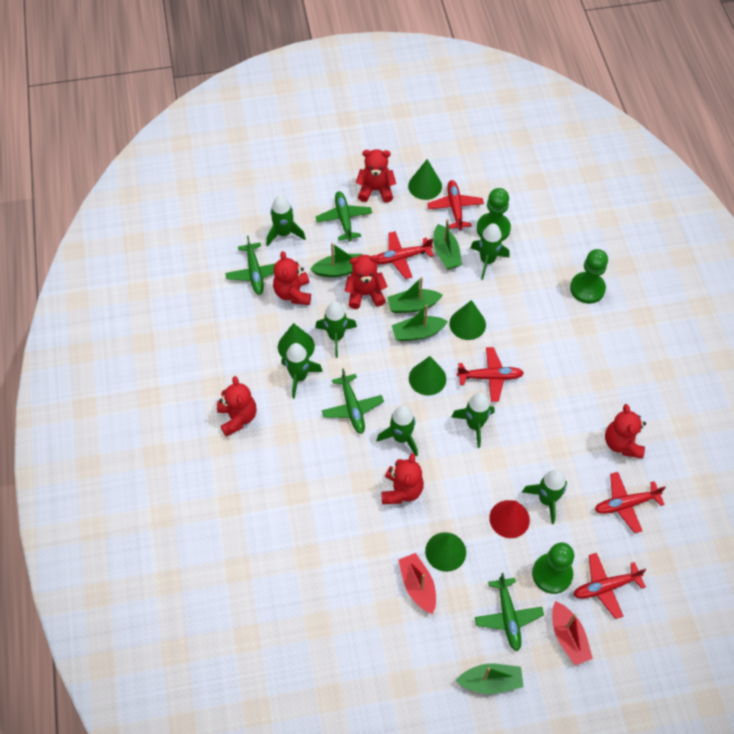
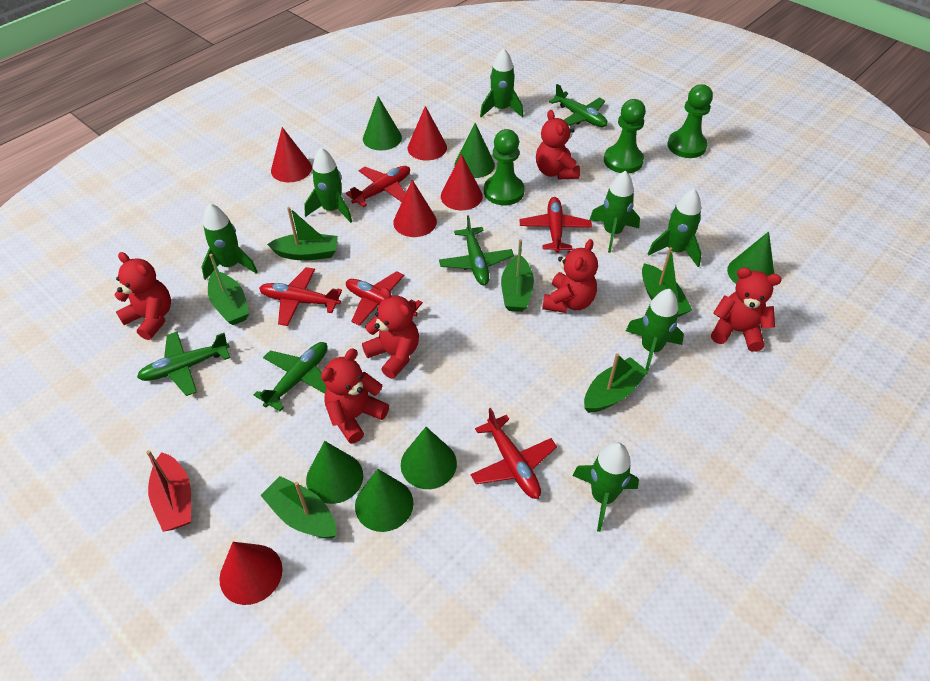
green boat: 5 -> 6
green cone: 5 -> 6
red boat: 2 -> 1
red cone: 1 -> 5

